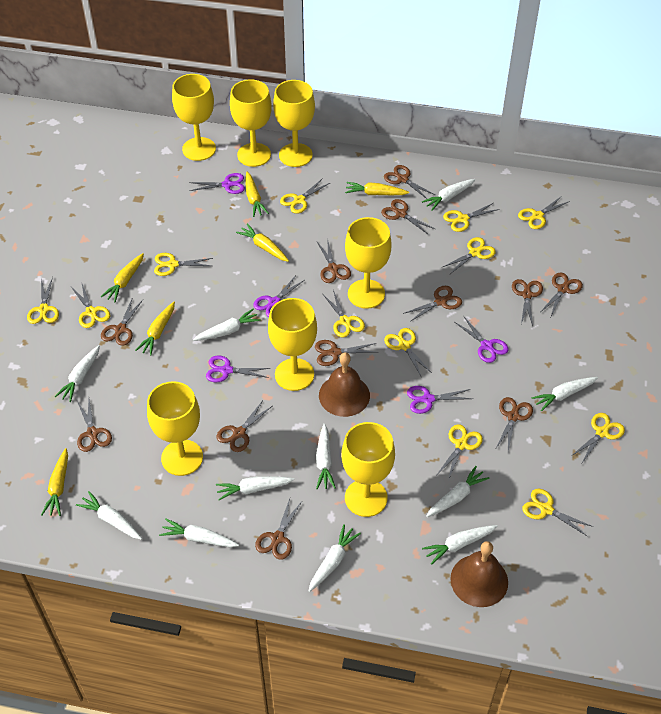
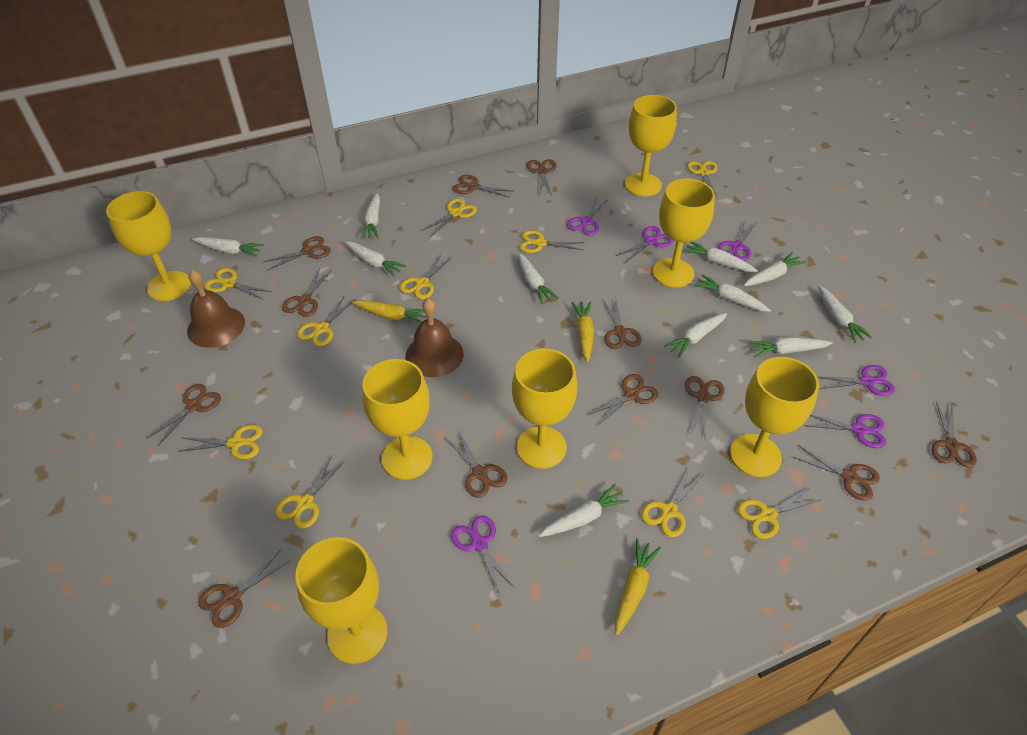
purple scissors: 5 -> 6
yellow carrot: 6 -> 3
yellow scissors: 12 -> 10

